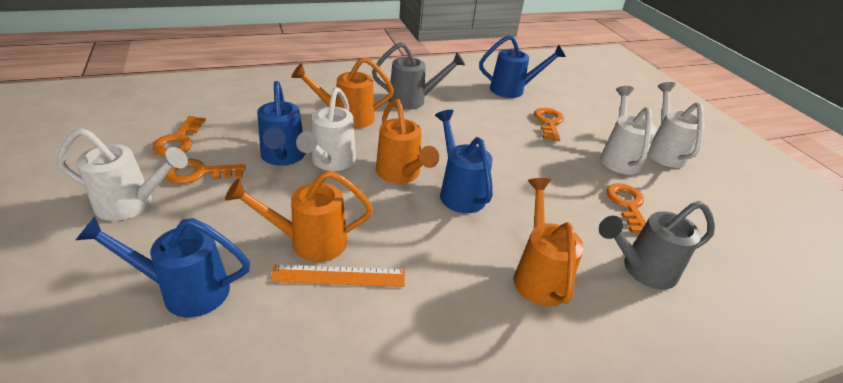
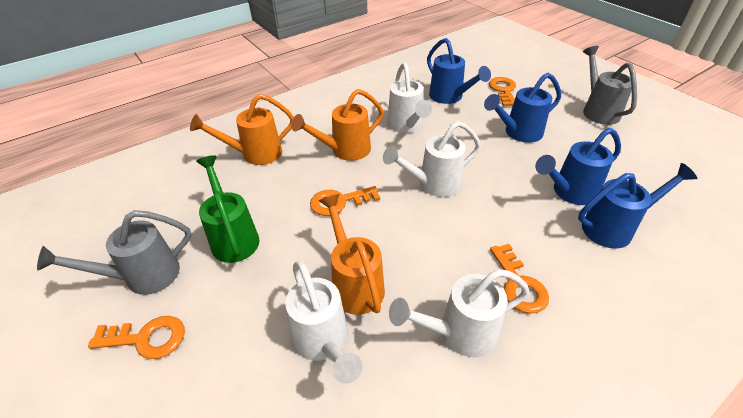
green watering can: 0 -> 1
orange ruler: 1 -> 0
orange watering can: 4 -> 3

